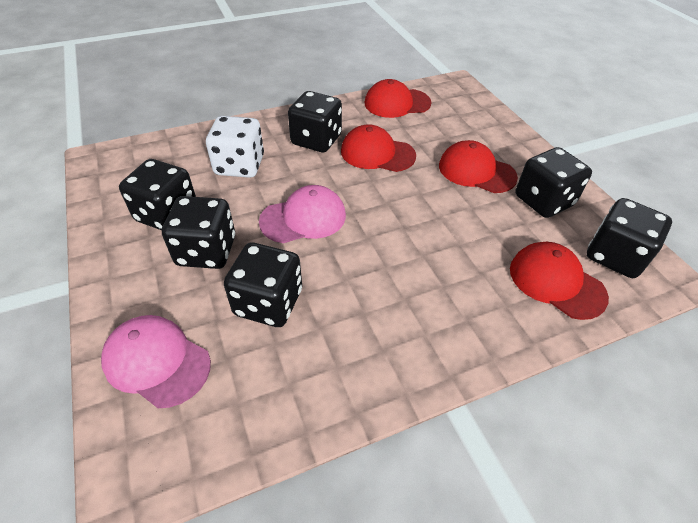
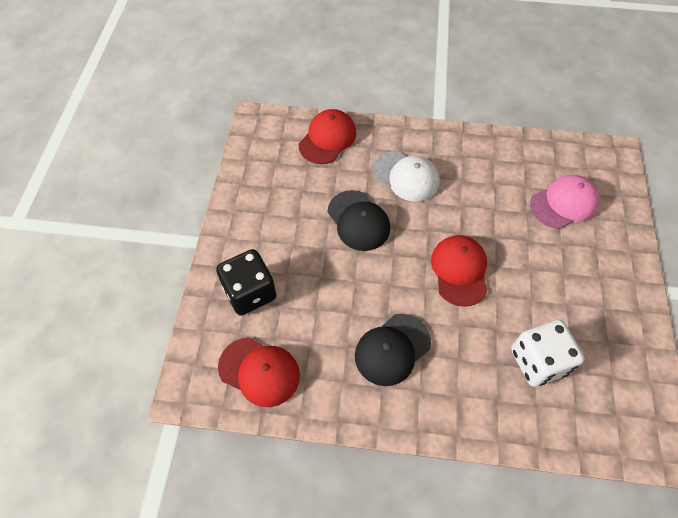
black cap: 0 -> 2
black dice: 6 -> 1
pink cap: 2 -> 1
red cap: 4 -> 3
white cap: 0 -> 1

